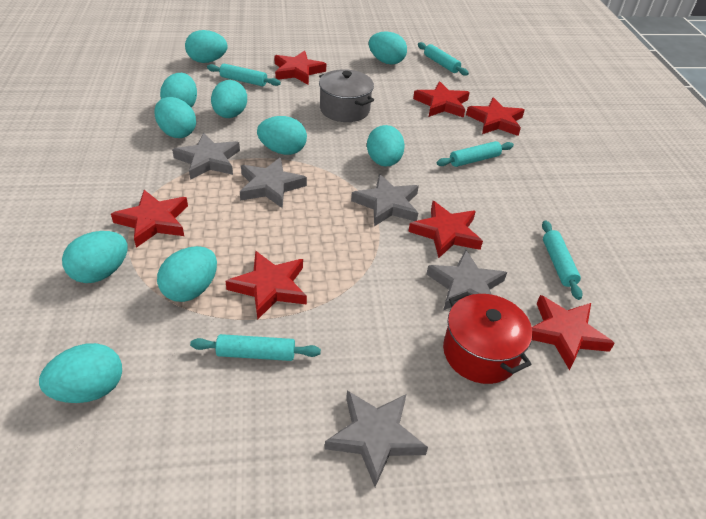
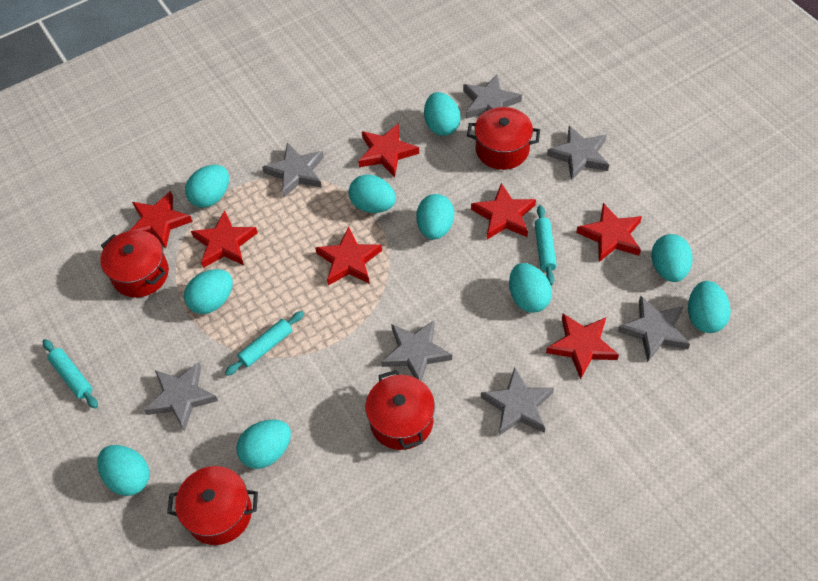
grey pot: 1 -> 0
grey star: 5 -> 7
red pot: 1 -> 4
turquoise rolling pin: 5 -> 3

